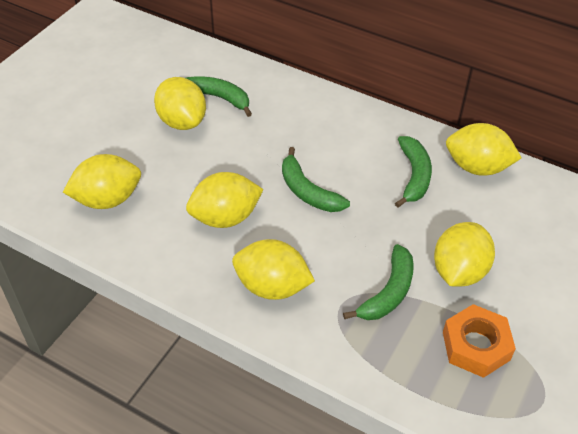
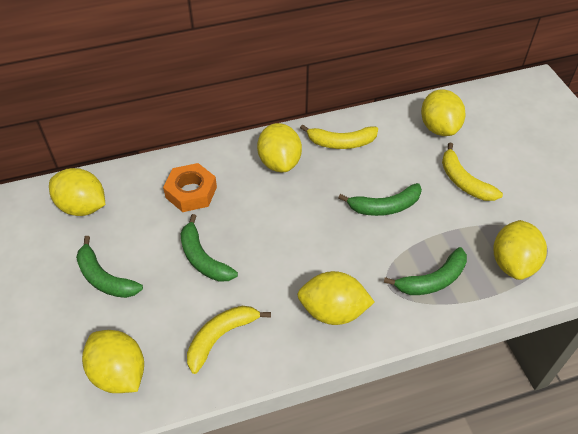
yellow banana: 0 -> 3

